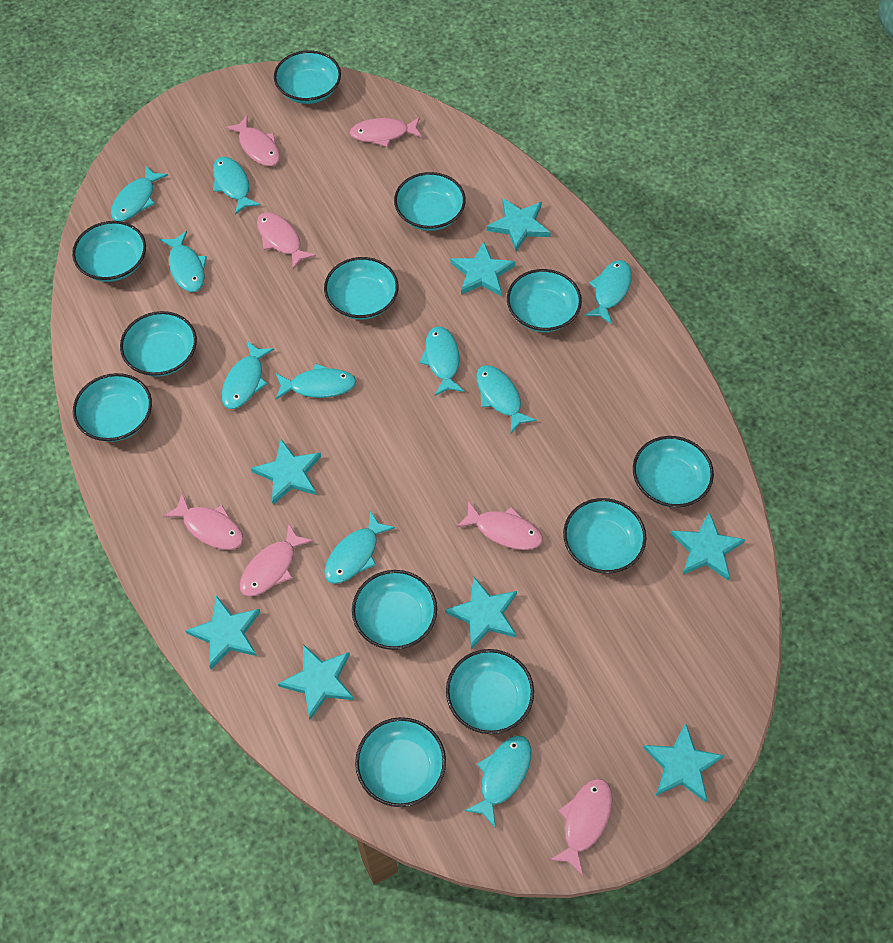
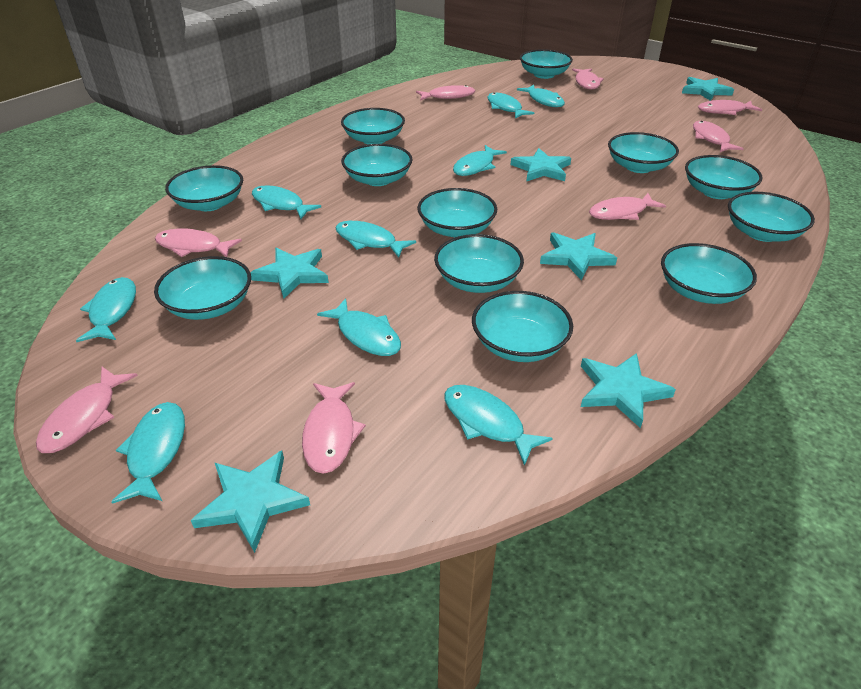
pink fish: 7 -> 8
turquoise fish: 10 -> 9
turquoise star: 8 -> 6

